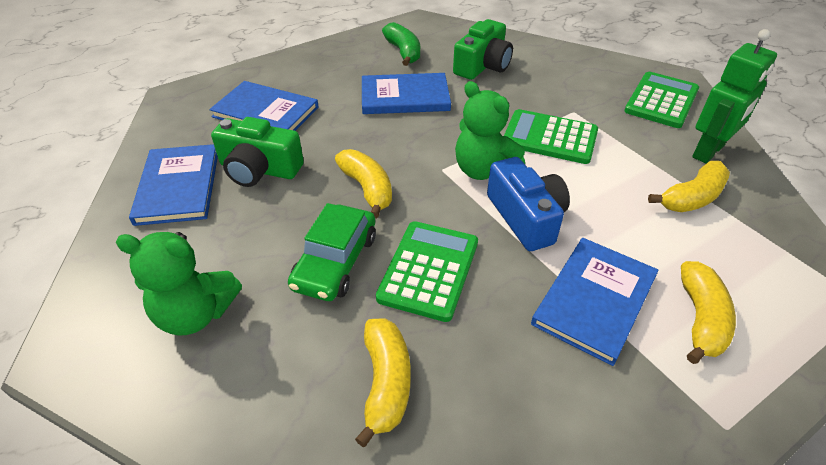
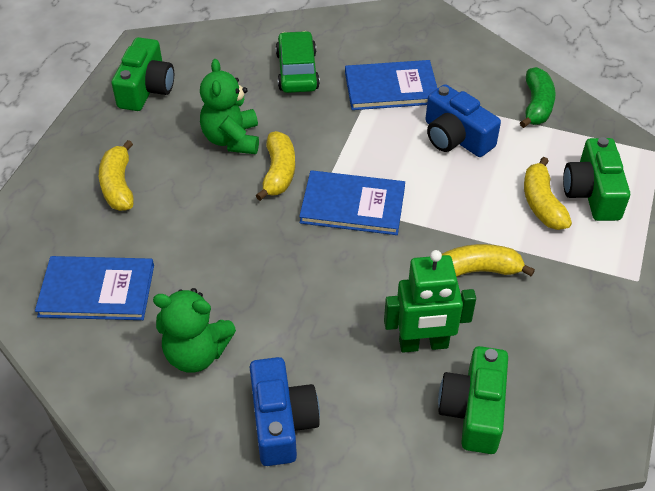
blue book: 4 -> 3
blue camera: 1 -> 2
green calculator: 3 -> 0
green camera: 2 -> 3

